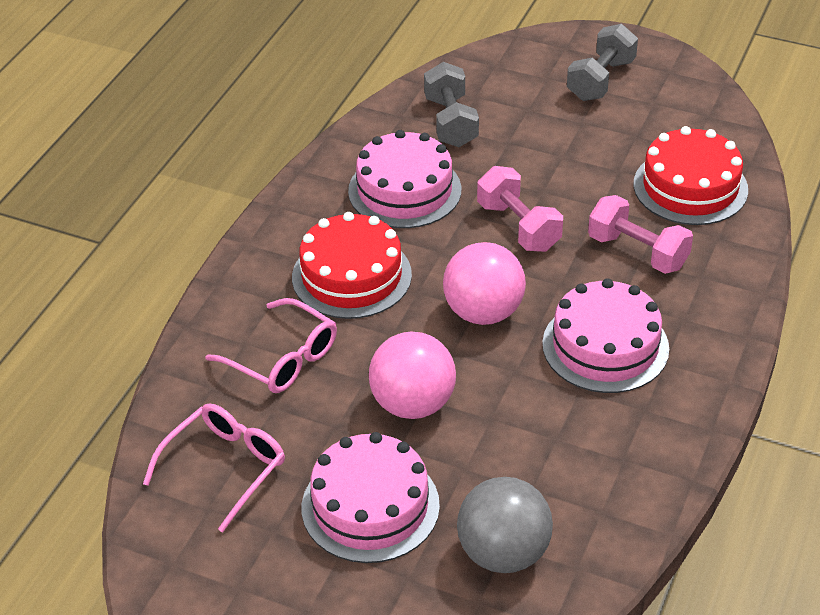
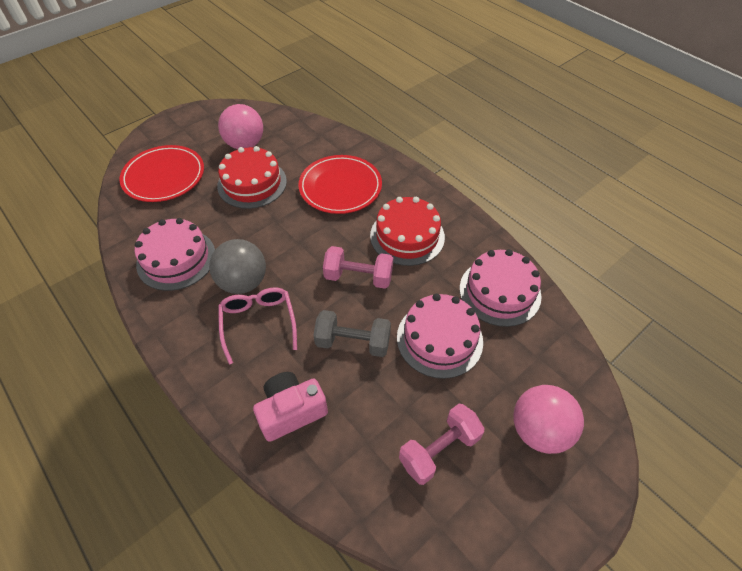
grey dumbbell: 2 -> 1
pink camera: 0 -> 1
pink glasses: 2 -> 1
red plate: 0 -> 2

